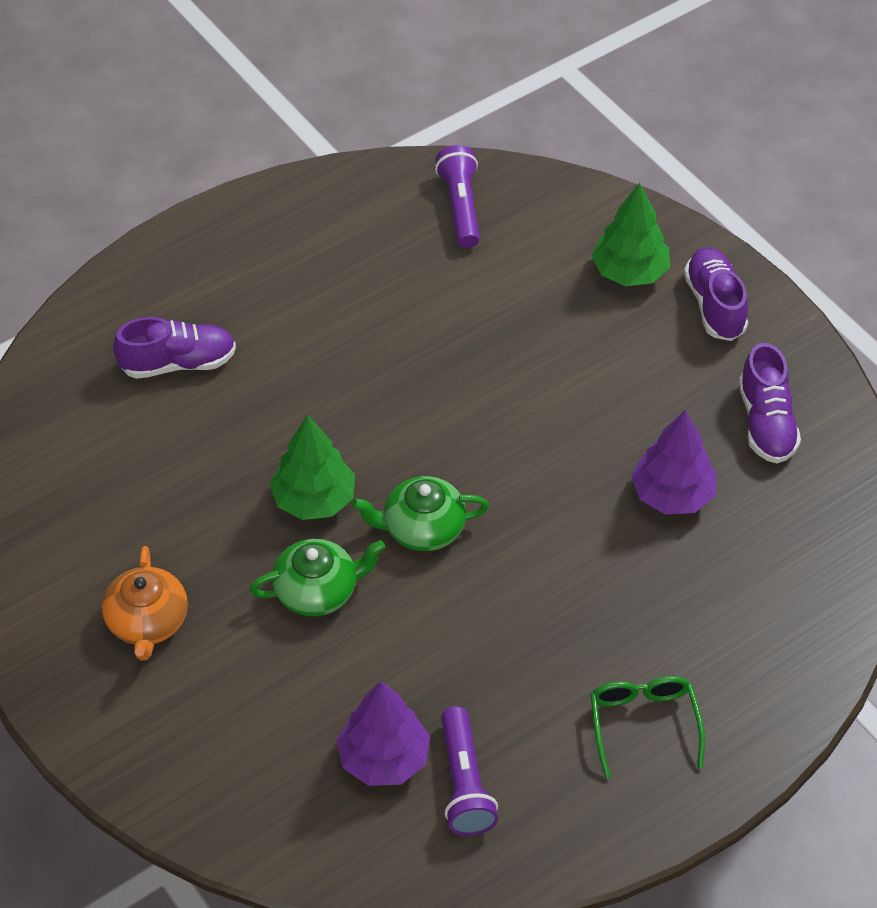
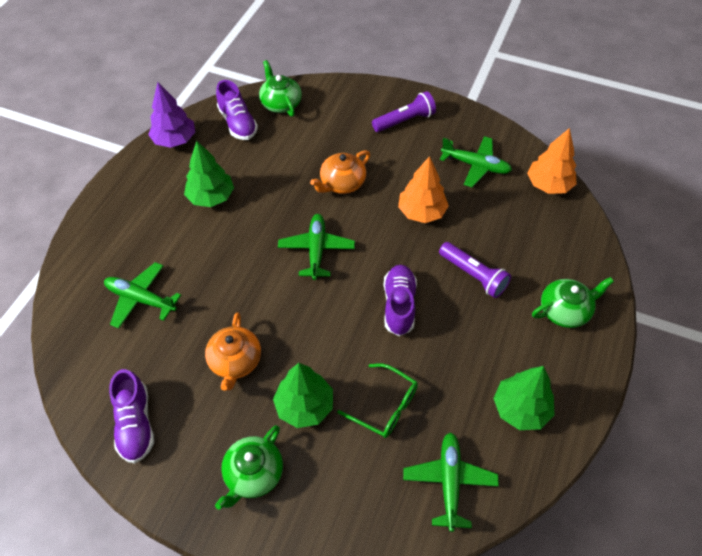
green plane: 0 -> 4
green teapot: 2 -> 3
green tree: 2 -> 3
orange teapot: 1 -> 2
orange tree: 0 -> 2
purple tree: 2 -> 1

